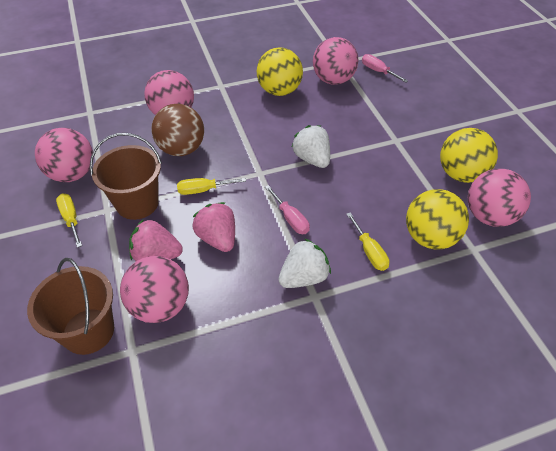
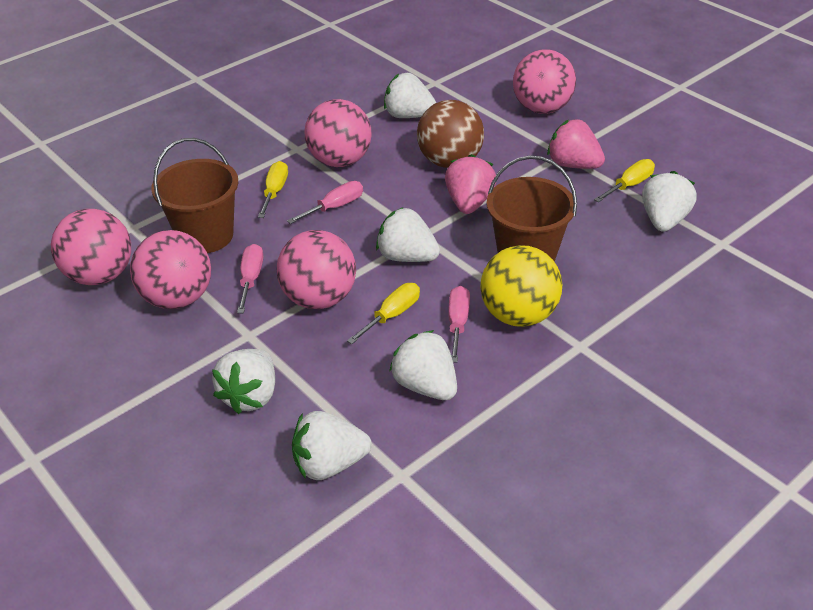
pink screwdriver: 2 -> 3
white strawberry: 2 -> 6
yellow ball: 3 -> 1

